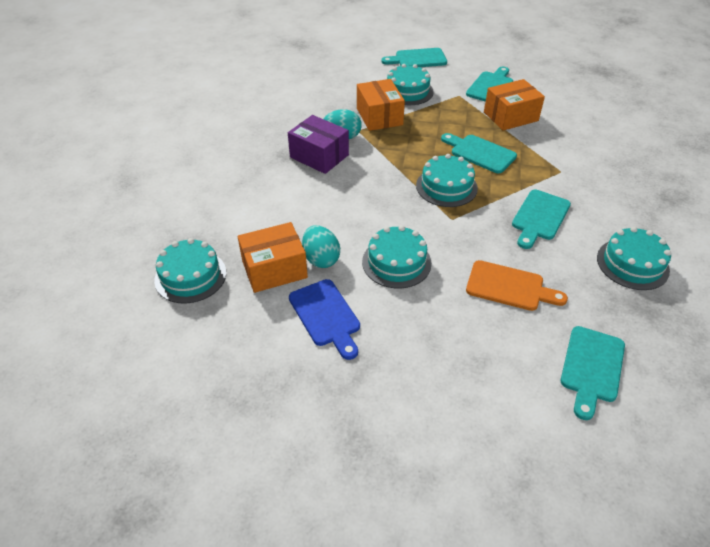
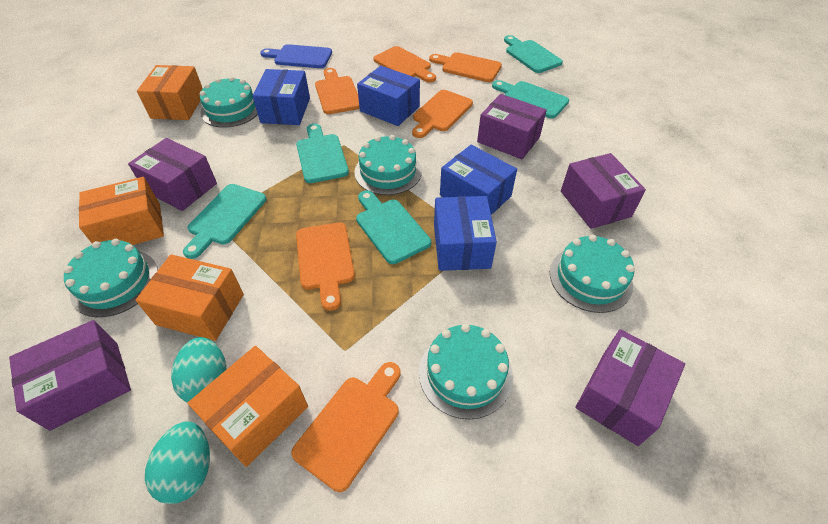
blue box: 0 -> 4
orange box: 3 -> 4
orange cutting board: 1 -> 6
purple box: 1 -> 5

